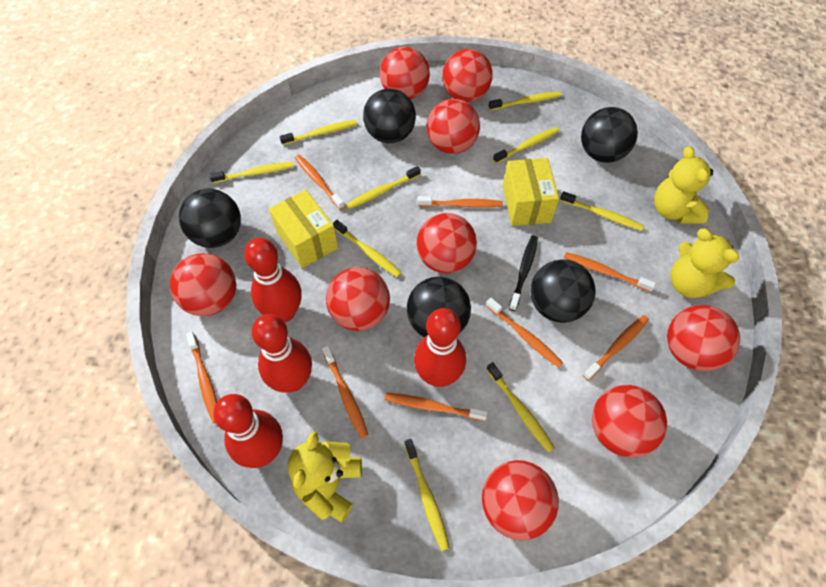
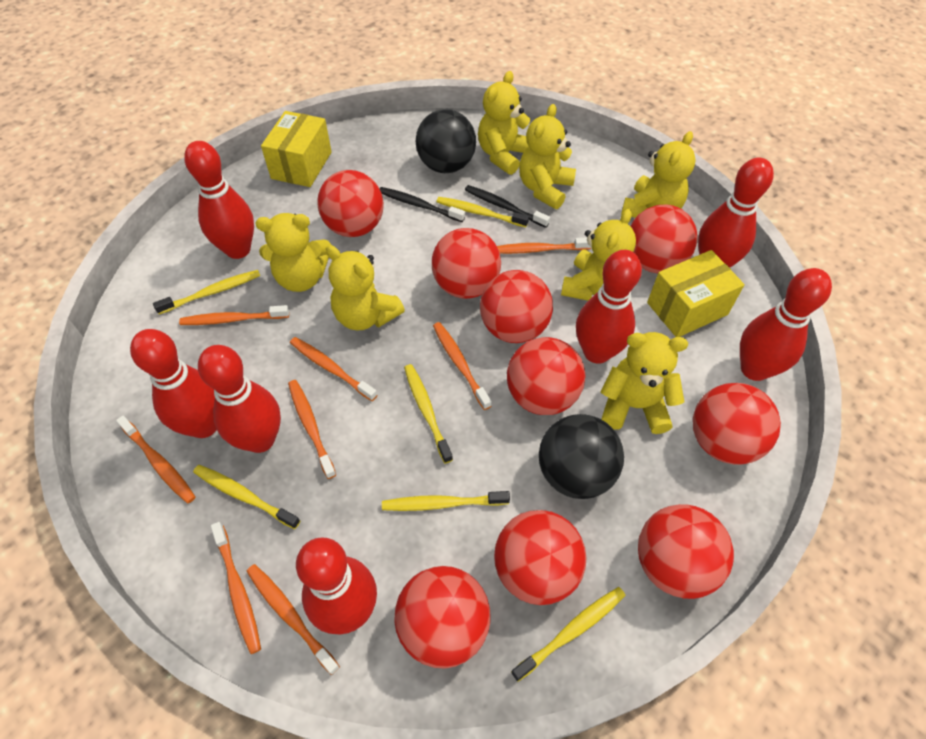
black ball: 5 -> 2
black toothbrush: 1 -> 2
red bowling pin: 4 -> 7
yellow teddy bear: 3 -> 7
yellow toothbrush: 9 -> 6

